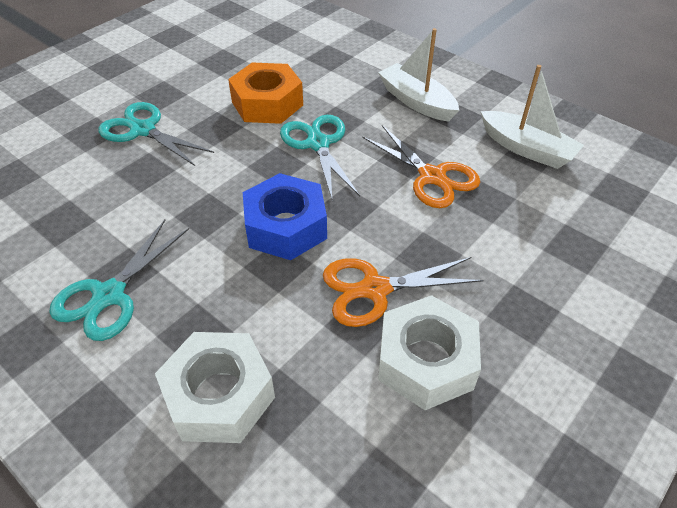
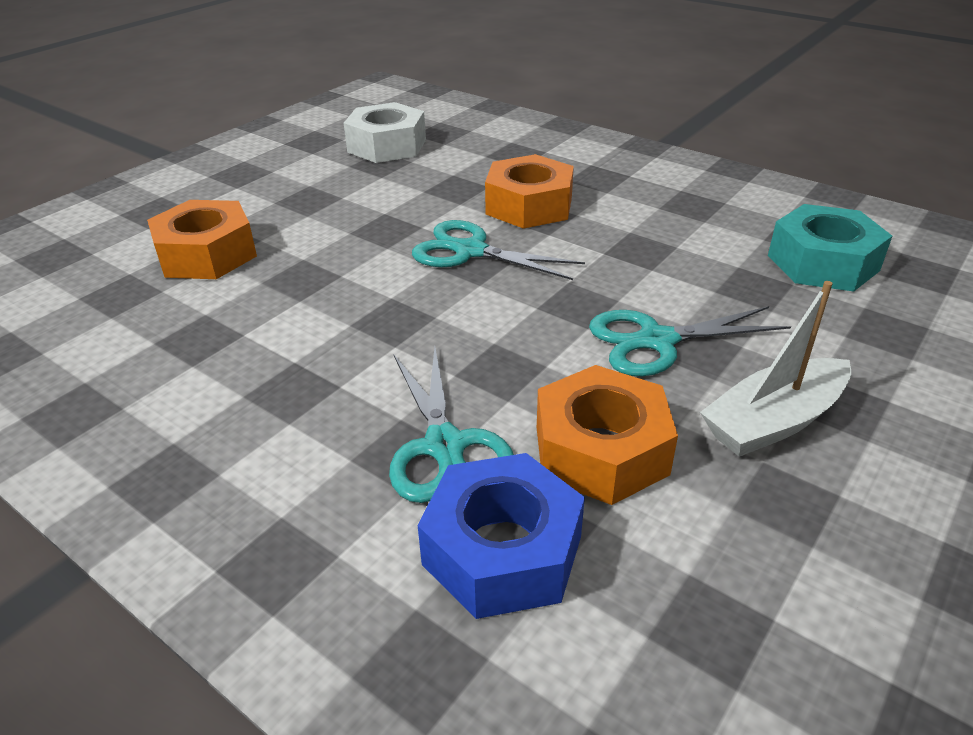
orange nut: 1 -> 3
orange scissors: 2 -> 0
turquoise nut: 0 -> 1
white boat: 2 -> 1
white nut: 2 -> 1

